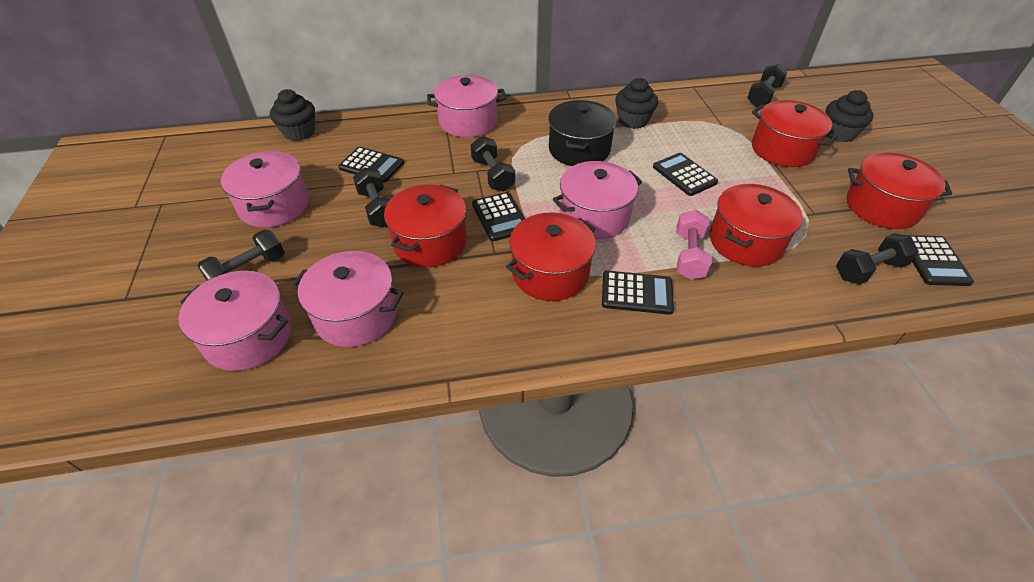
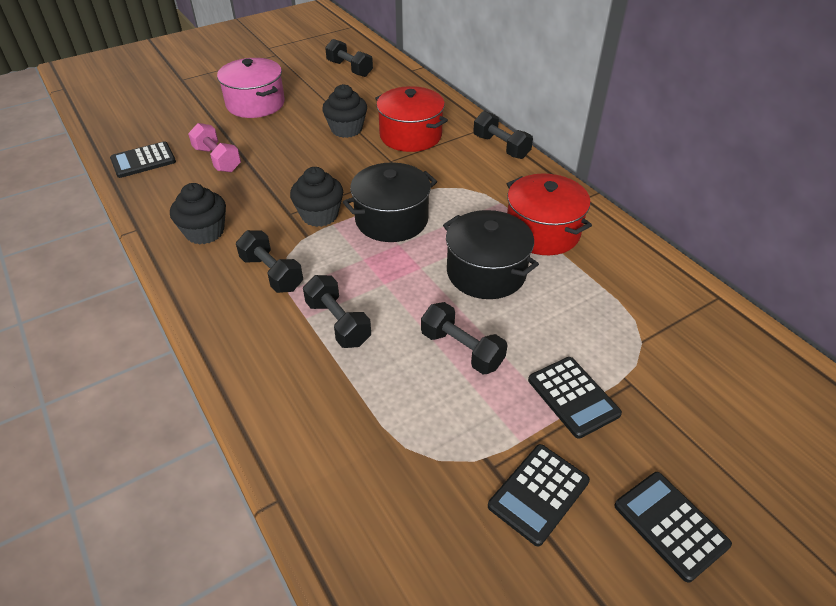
black calculator: 5 -> 4
black pot: 1 -> 2
pink pot: 5 -> 1
red pot: 5 -> 2

